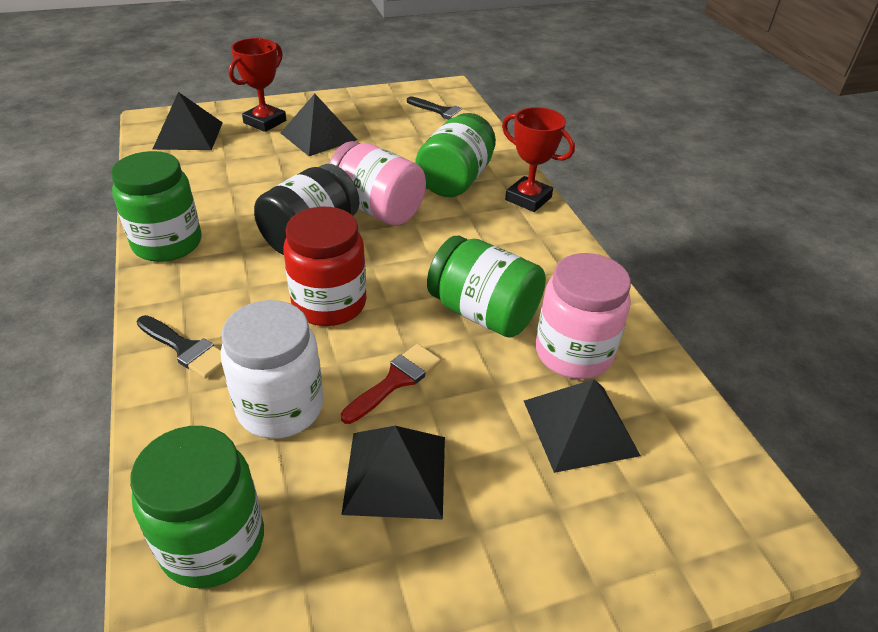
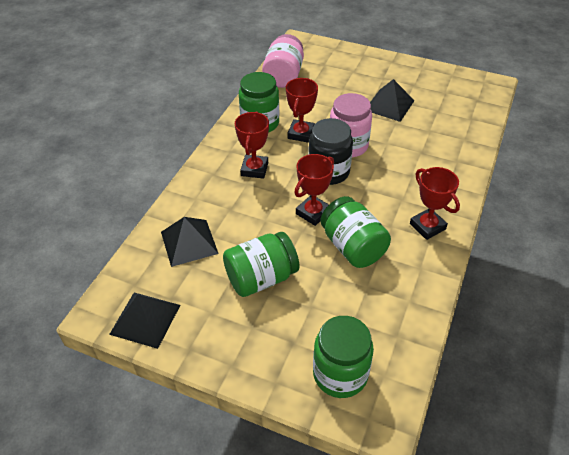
black brush: 2 -> 0
black pyramid: 4 -> 3
red brush: 1 -> 0
red jar: 1 -> 0
red trophy: 2 -> 4
white jar: 1 -> 0

